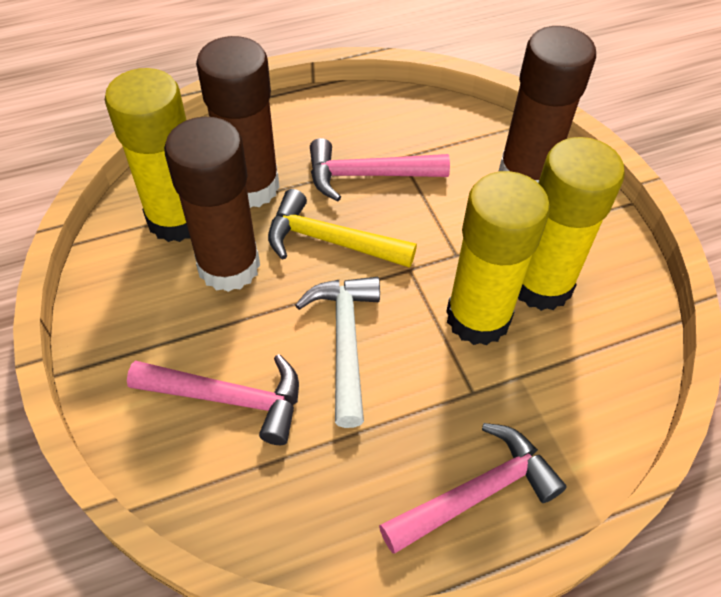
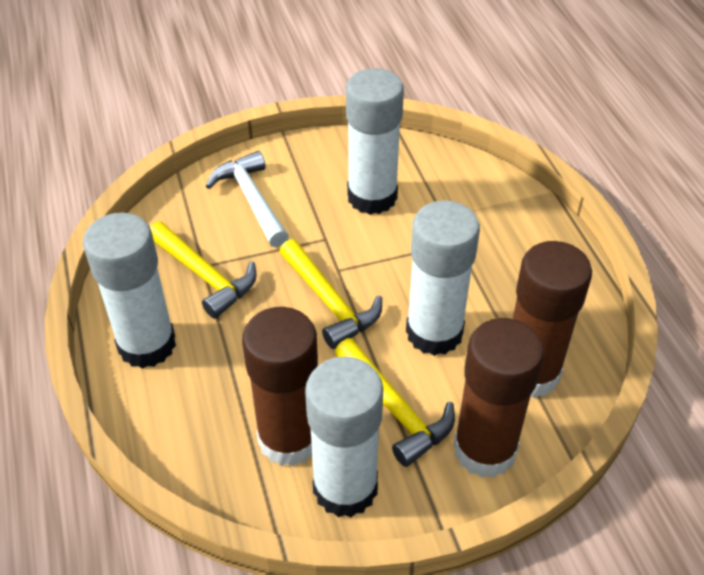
pink hammer: 3 -> 0
white glue stick: 0 -> 4
yellow glue stick: 3 -> 0
yellow hammer: 1 -> 3

